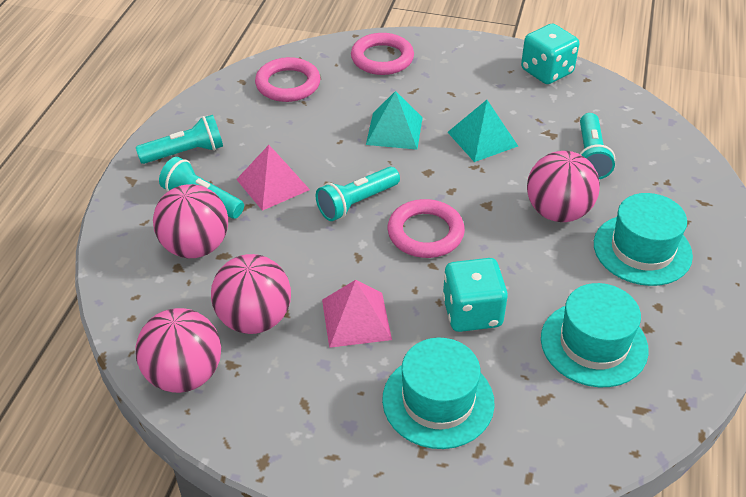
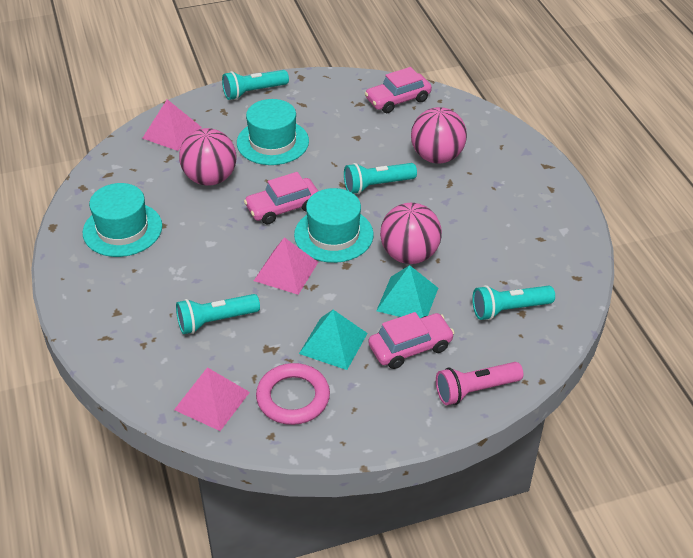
pink ball: 4 -> 3
pink car: 0 -> 3
pink flashlight: 0 -> 1
pink pyramid: 2 -> 3
pink ring: 3 -> 1
turquoise dice: 2 -> 0

